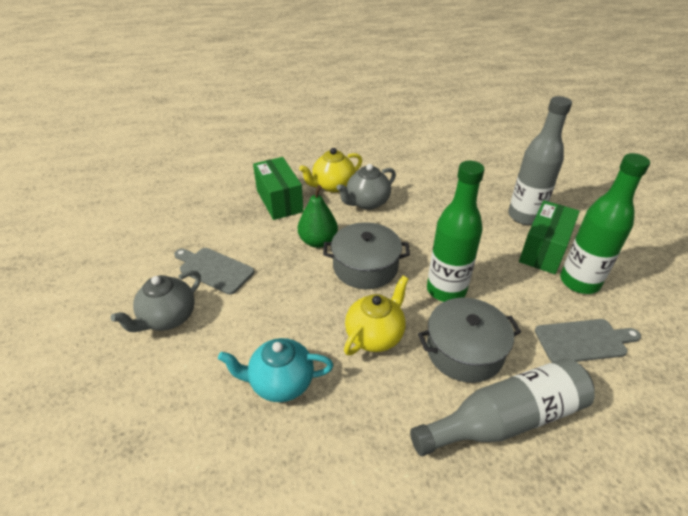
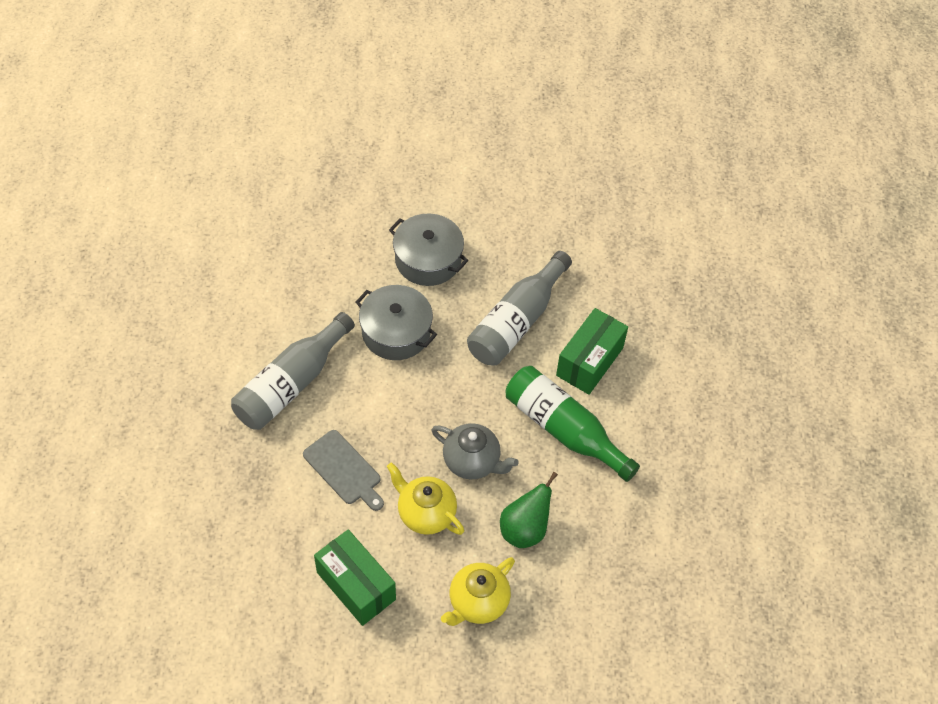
green bottle: 2 -> 1
grey cutting board: 2 -> 1
grey teapot: 2 -> 1
turquoise teapot: 1 -> 0

